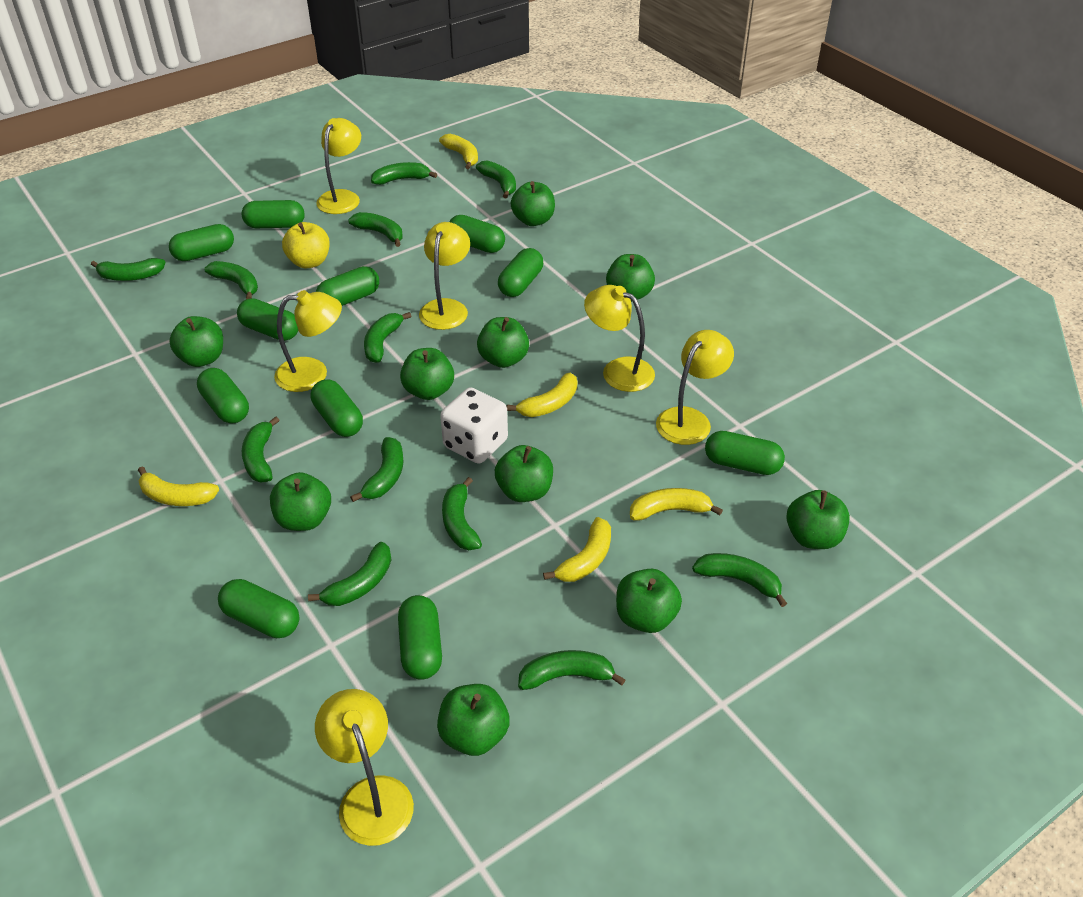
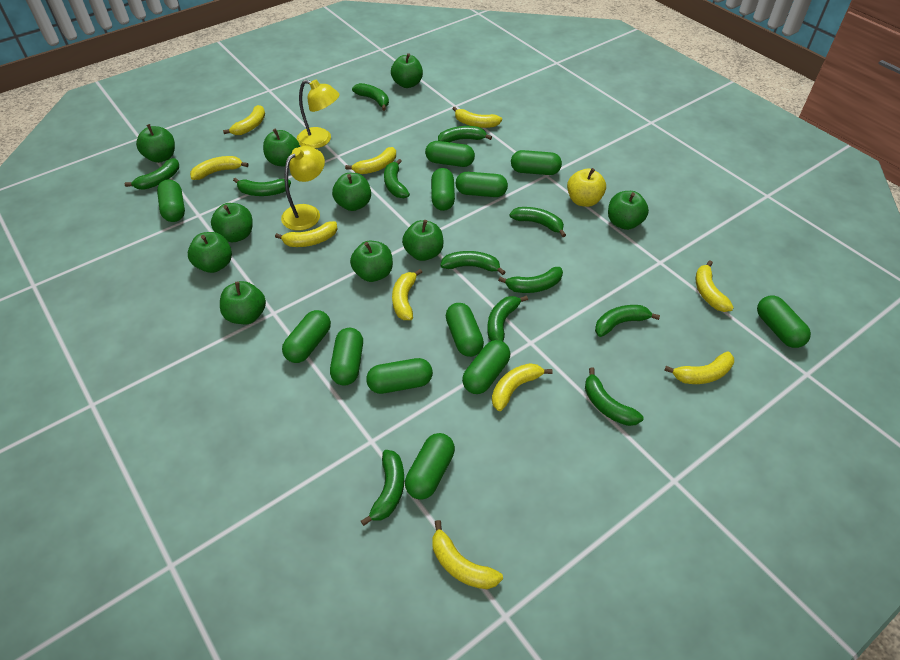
green capsule: 11 -> 12
white dice: 1 -> 0
yellow banana: 5 -> 10
yellow lamp: 6 -> 2

